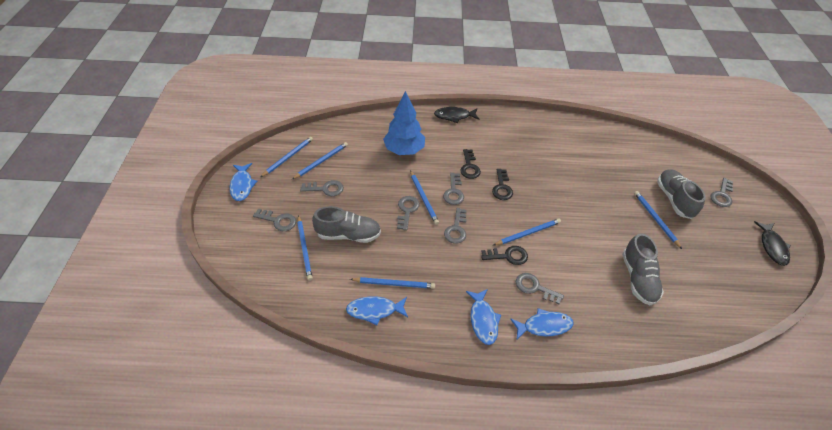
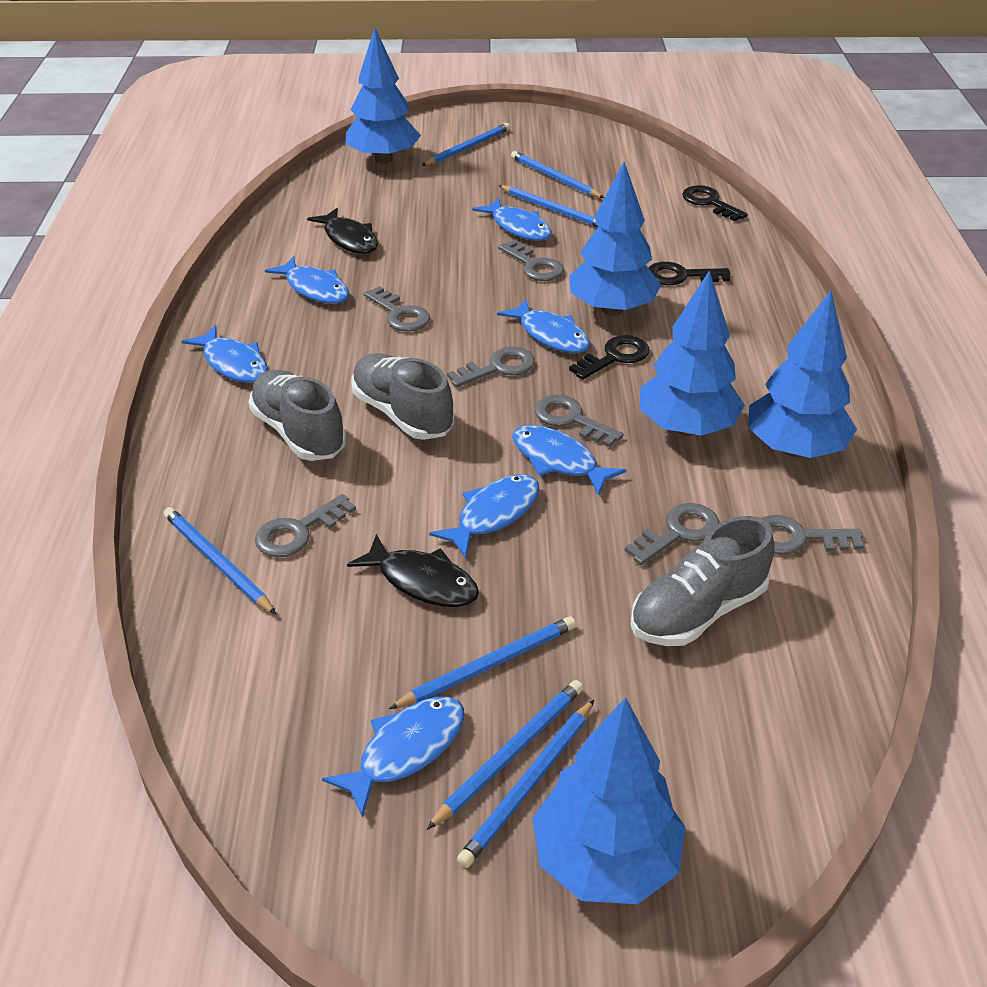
blue fish: 4 -> 7
blue tree: 1 -> 5

